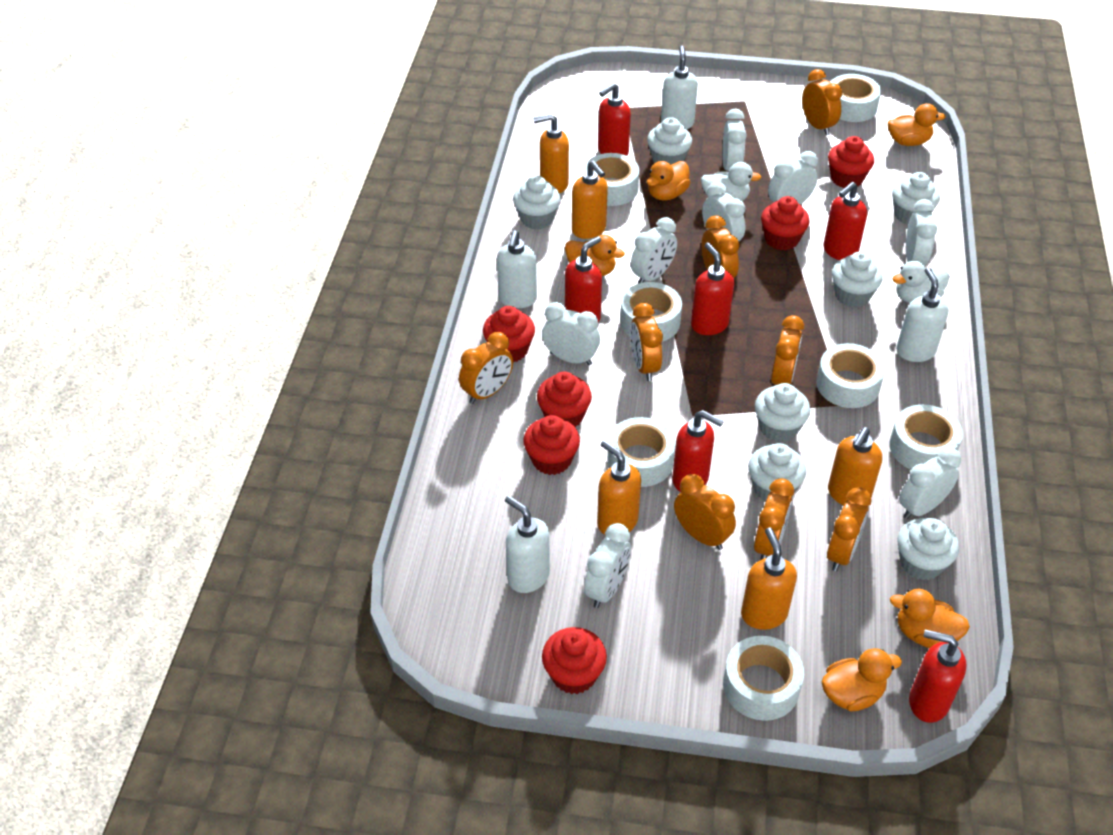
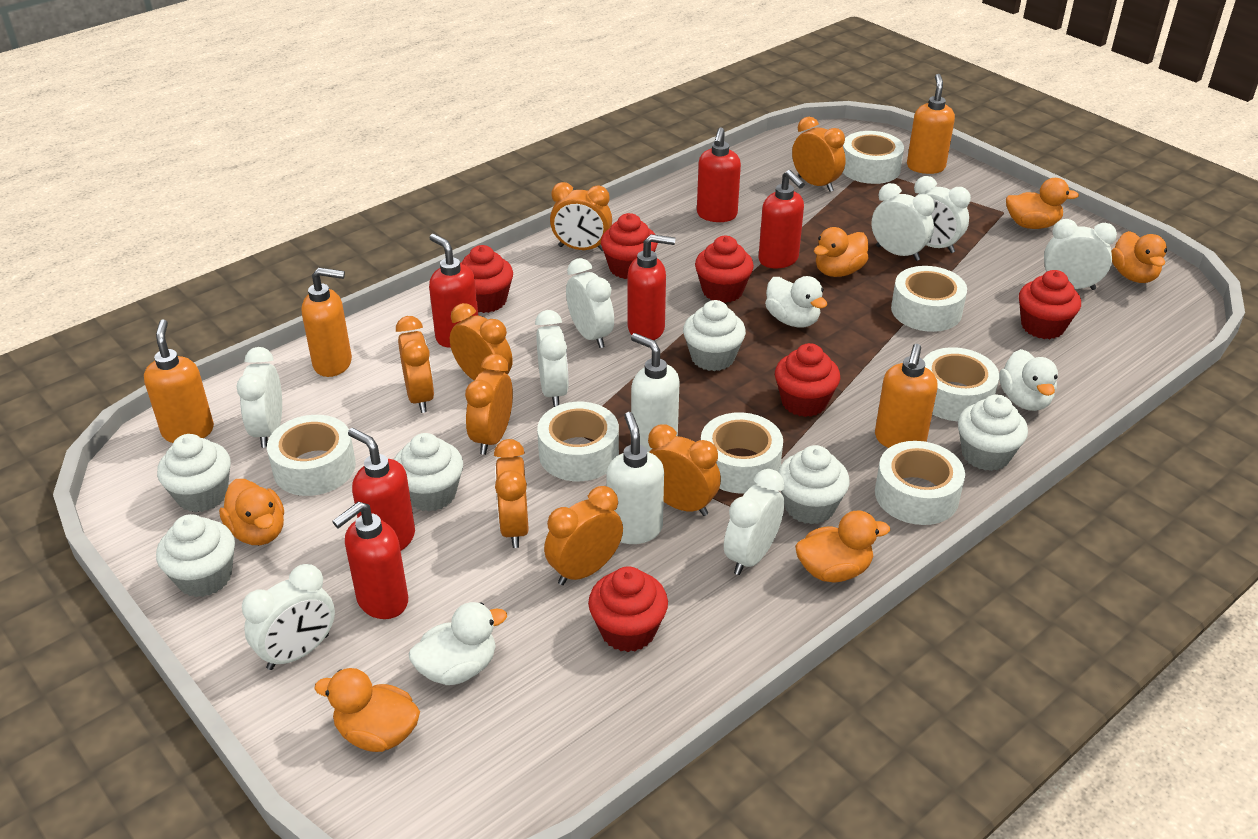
orange duck: 5 -> 6
orange soap dispenser: 5 -> 4
white cupcake: 7 -> 6
white duck: 2 -> 3
white soap dispenser: 4 -> 2

